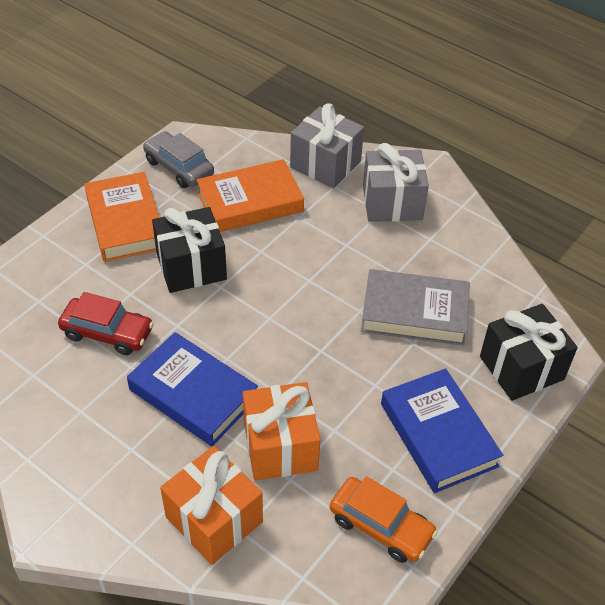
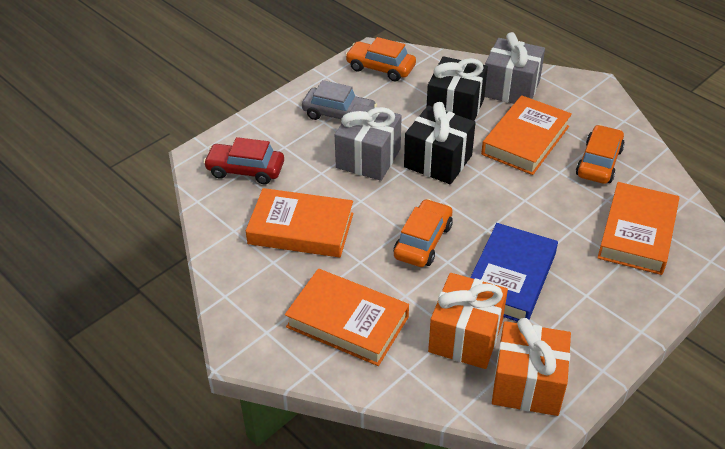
blue book: 2 -> 1
grey book: 1 -> 0
orange book: 2 -> 4
orange car: 1 -> 3

